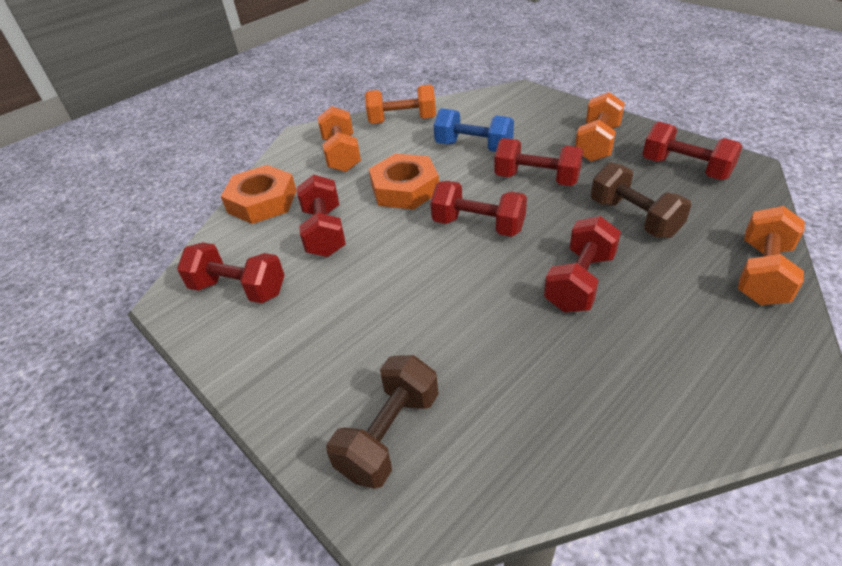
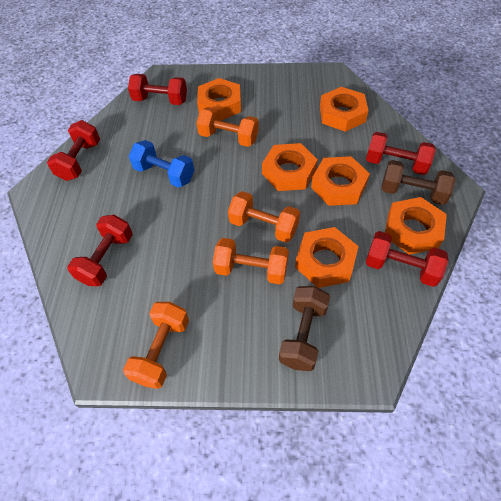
orange nut: 2 -> 6
red dumbbell: 6 -> 5

